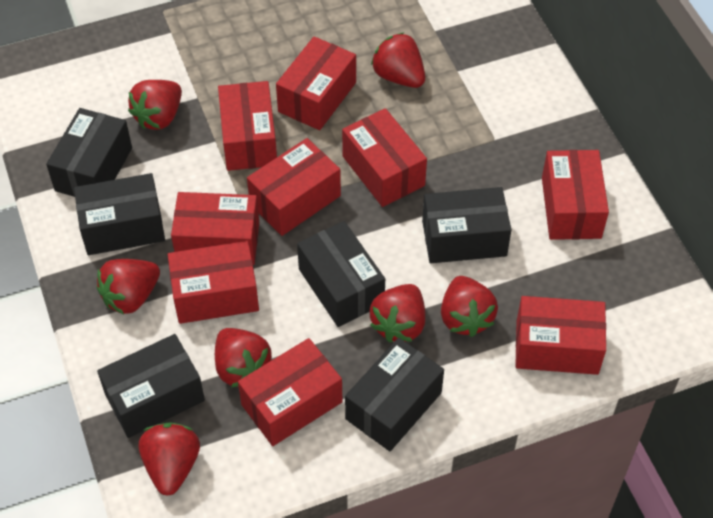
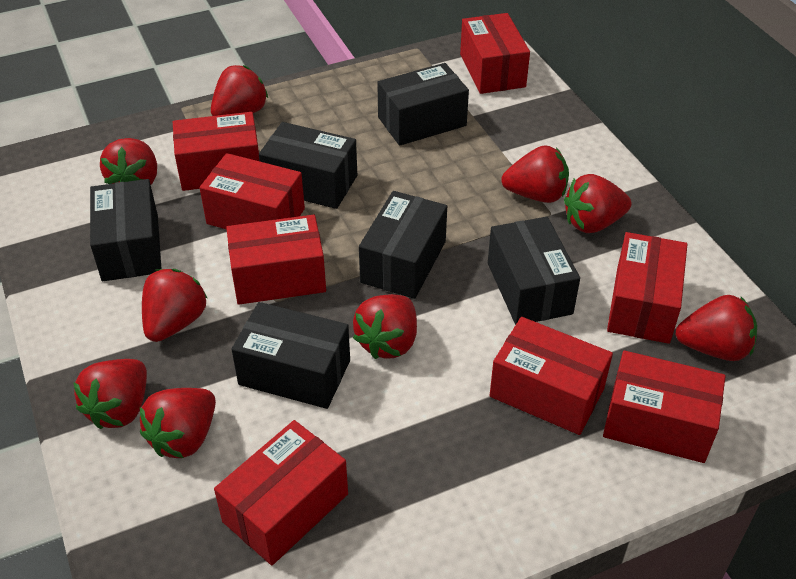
red box: 9 -> 8
red strawberry: 7 -> 9

